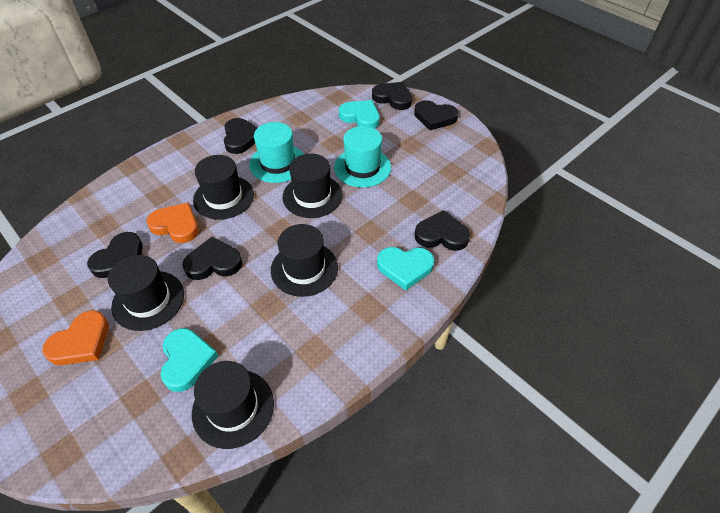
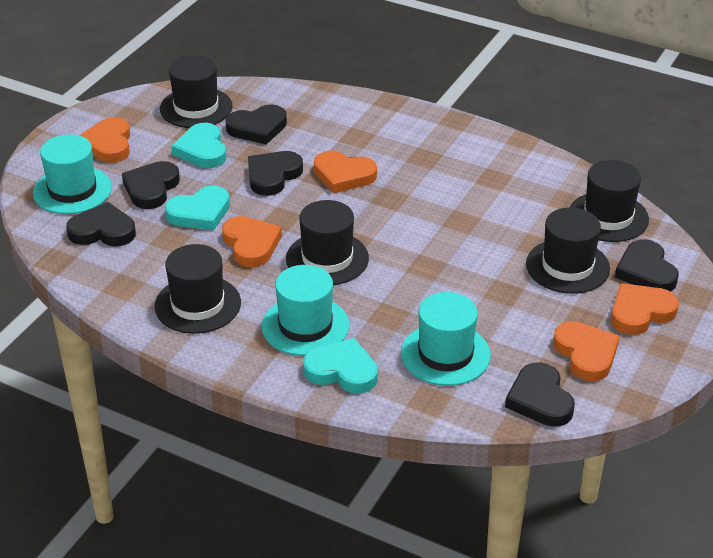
orange heart: 2 -> 5
turquoise hat: 2 -> 3

